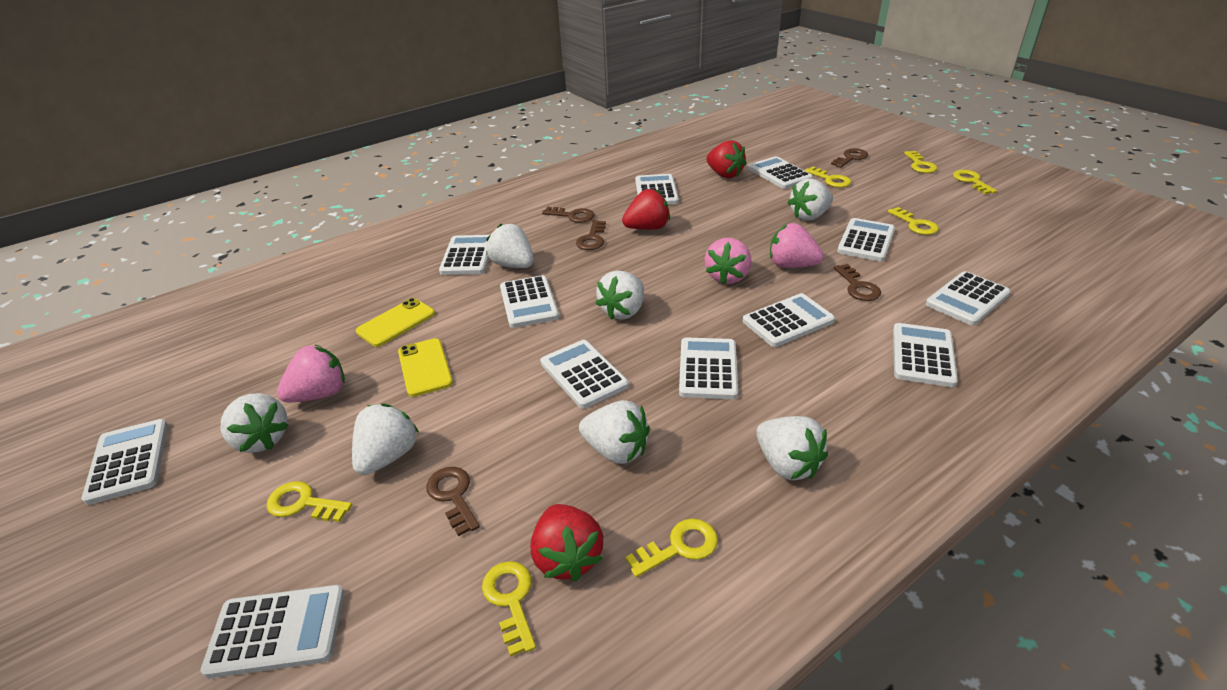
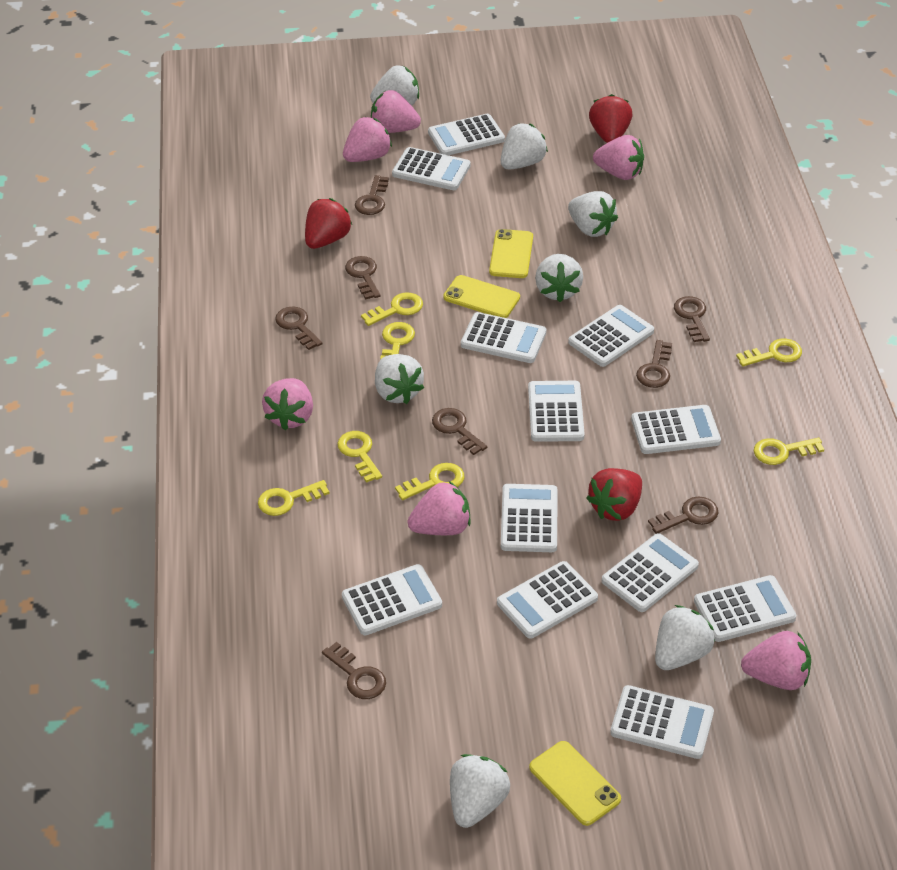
brown key: 5 -> 8
pink strawberry: 3 -> 6
yellow phone: 2 -> 3

